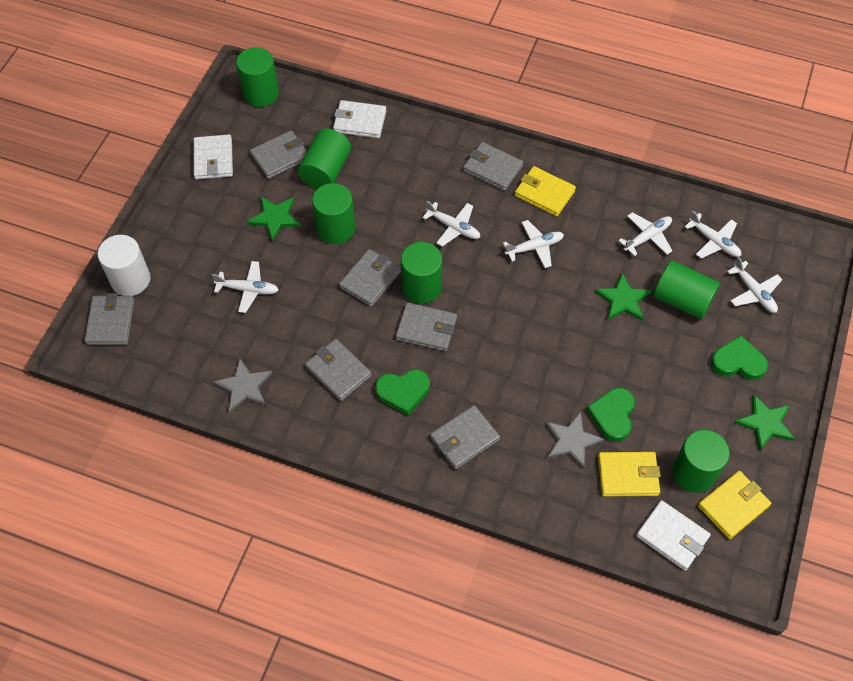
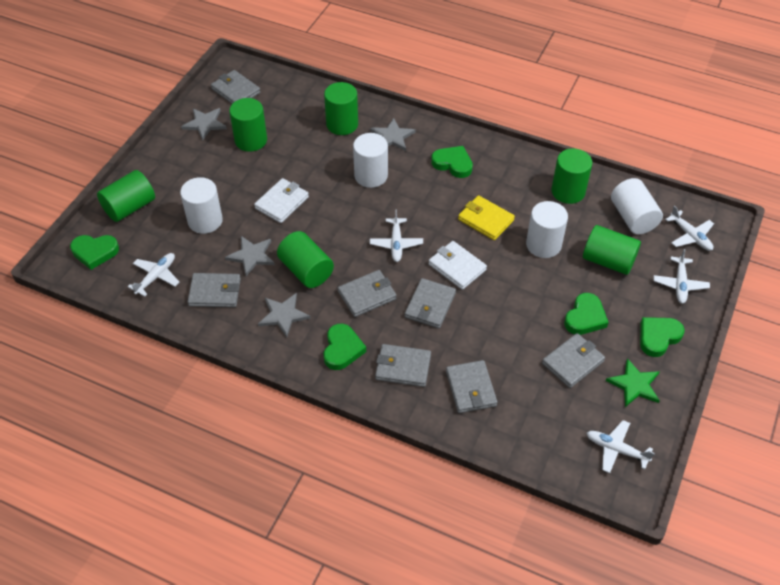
green heart: 3 -> 5
green star: 3 -> 1
grey star: 2 -> 4
white cylinder: 1 -> 4
white plane: 6 -> 5
white wallet: 3 -> 2
yellow wallet: 3 -> 1

